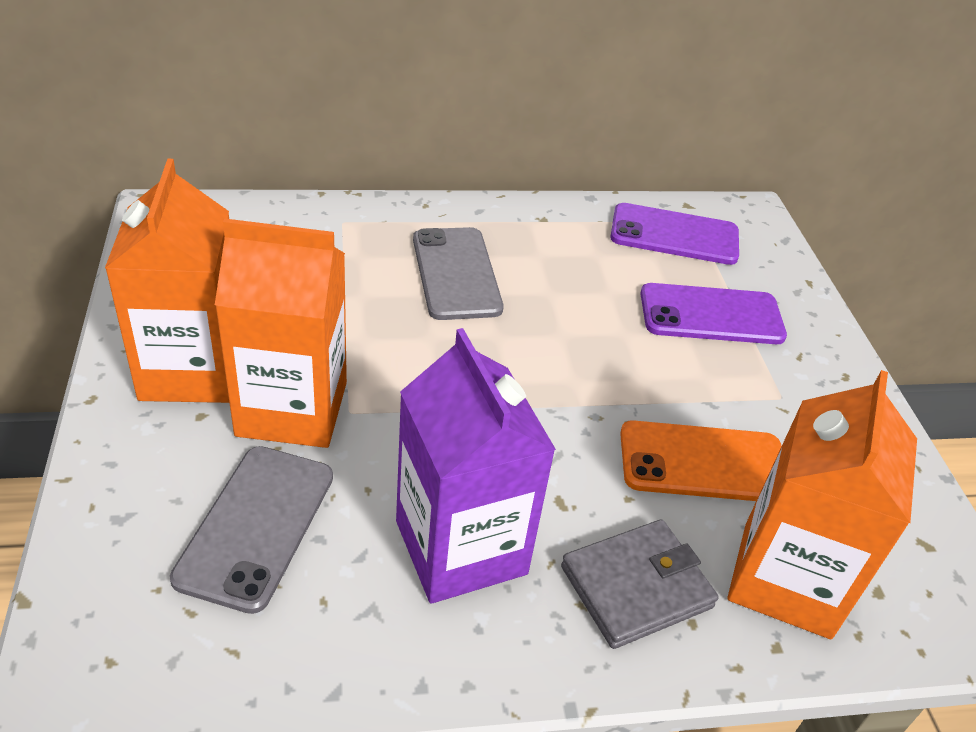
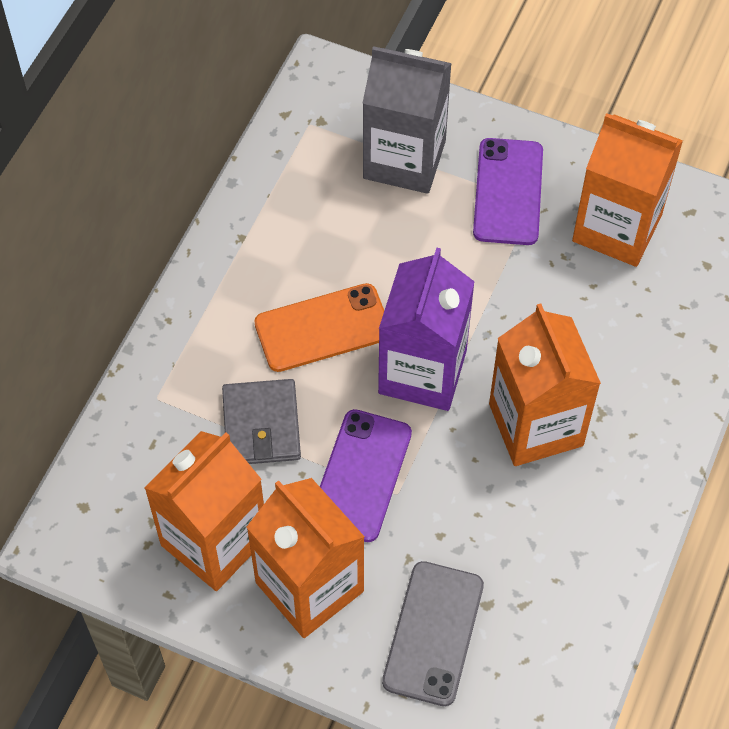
grey carton: 0 -> 1
grey phone: 2 -> 1
orange carton: 3 -> 4

